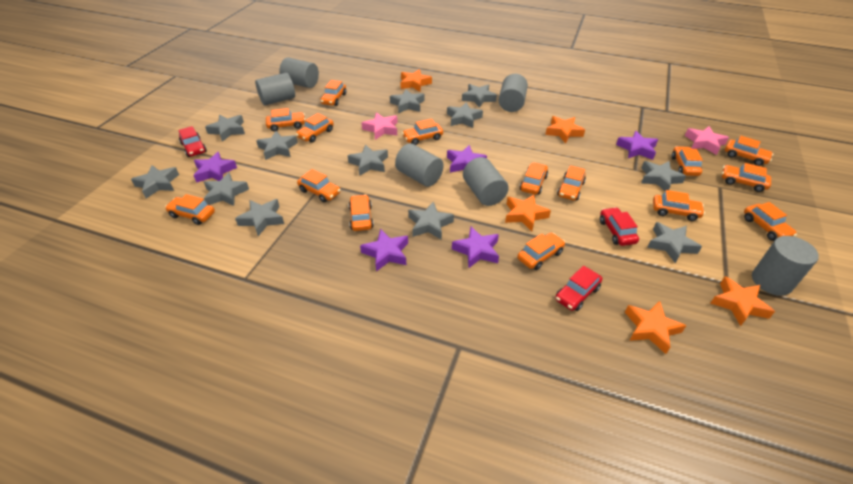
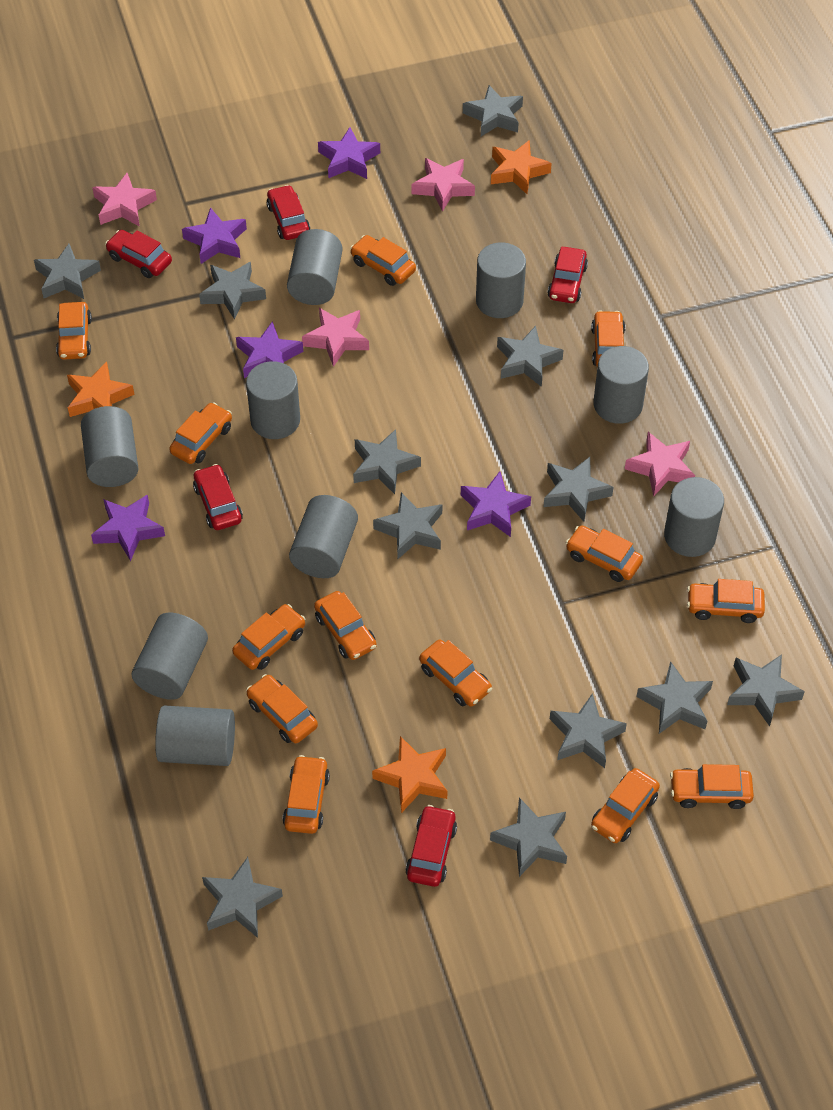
grey cylinder: 6 -> 9
orange car: 15 -> 13
orange star: 5 -> 3
pink star: 2 -> 4
red car: 3 -> 5

